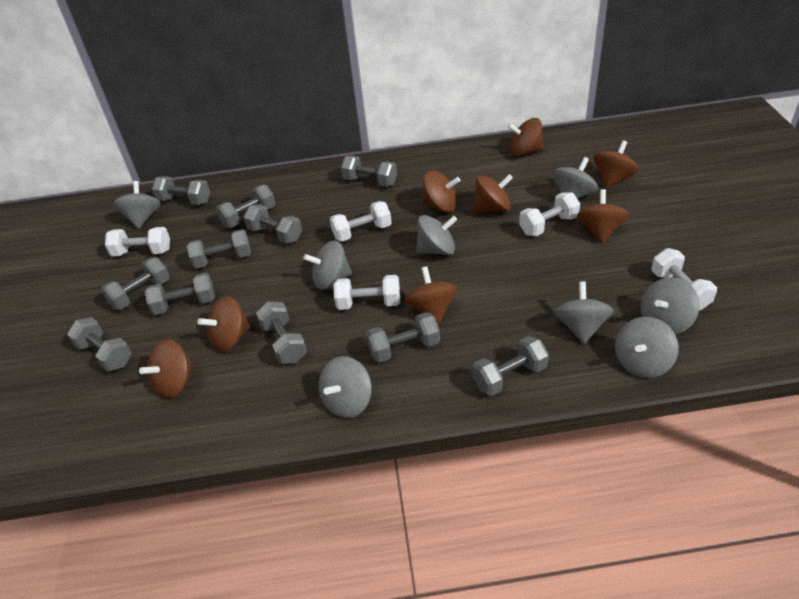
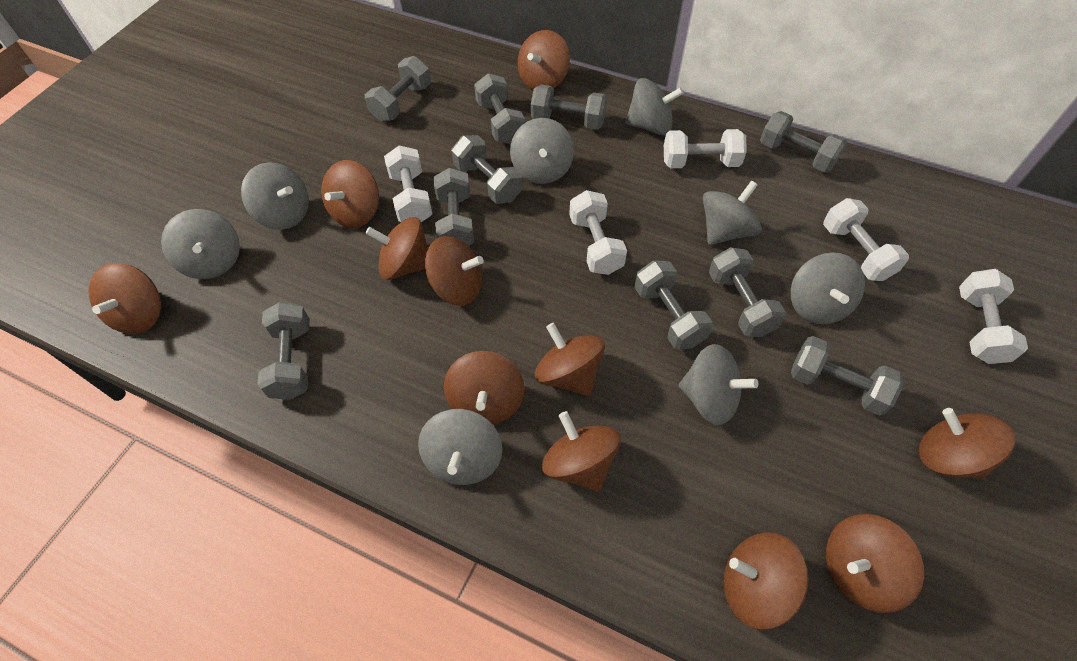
brown spinning top: 8 -> 11
grey dumbbell: 11 -> 10

